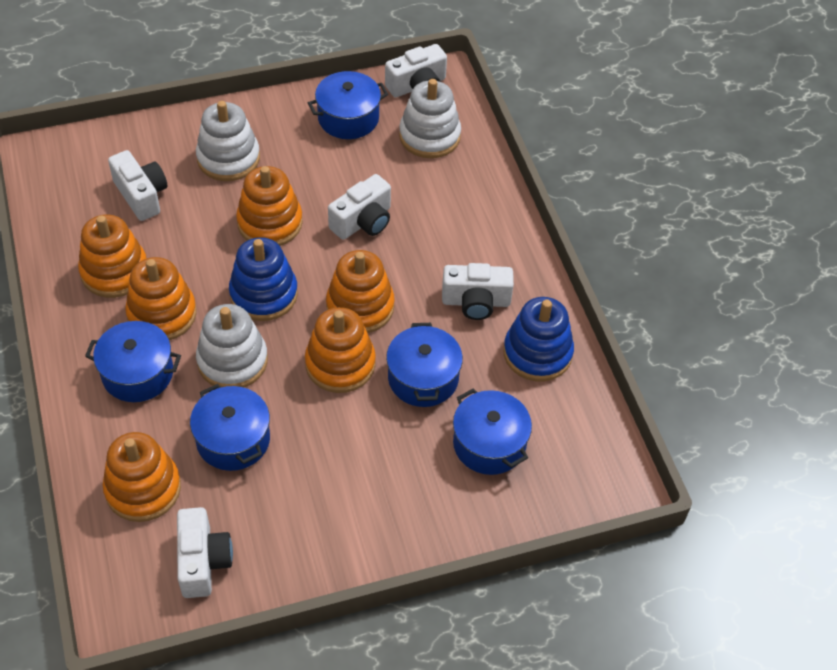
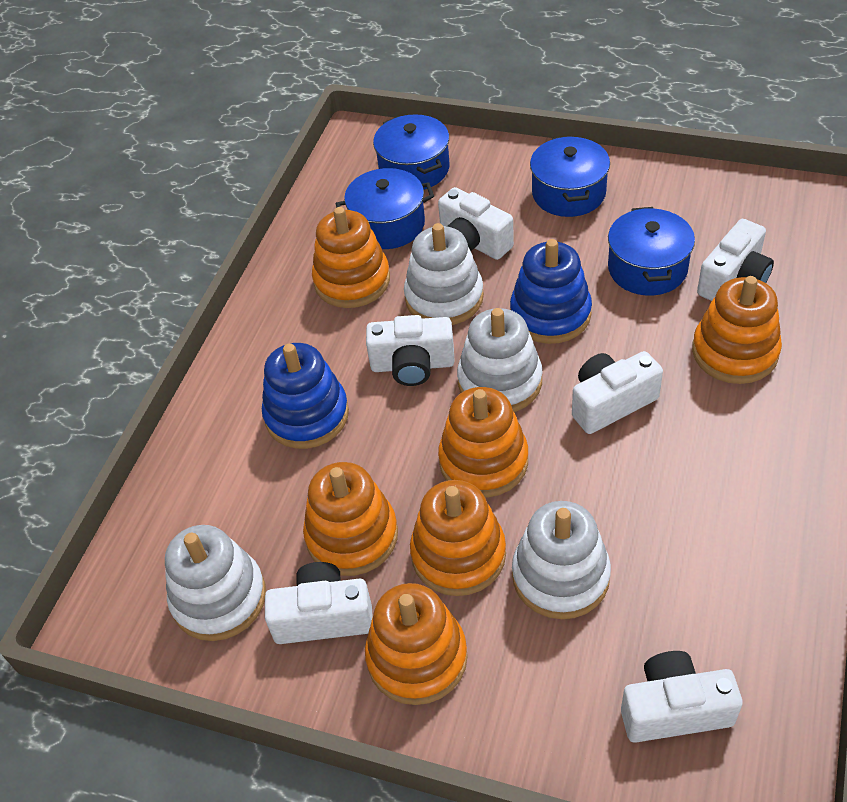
blue pot: 5 -> 4
white camera: 5 -> 6
white stacking toy: 3 -> 4

